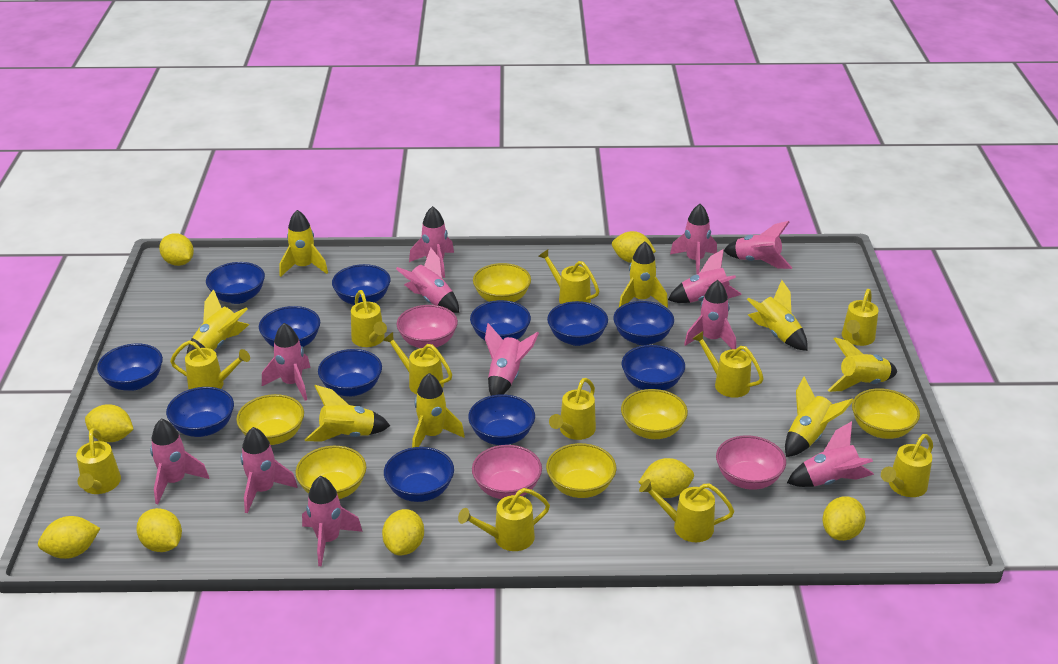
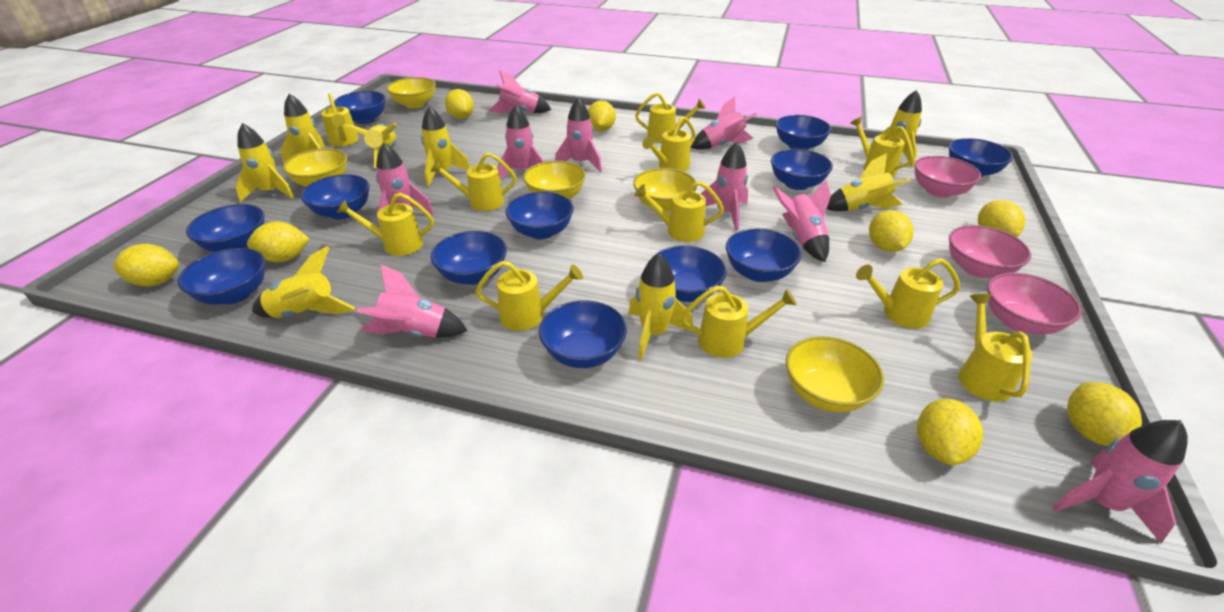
pink rocket: 12 -> 9
yellow bowl: 6 -> 5

